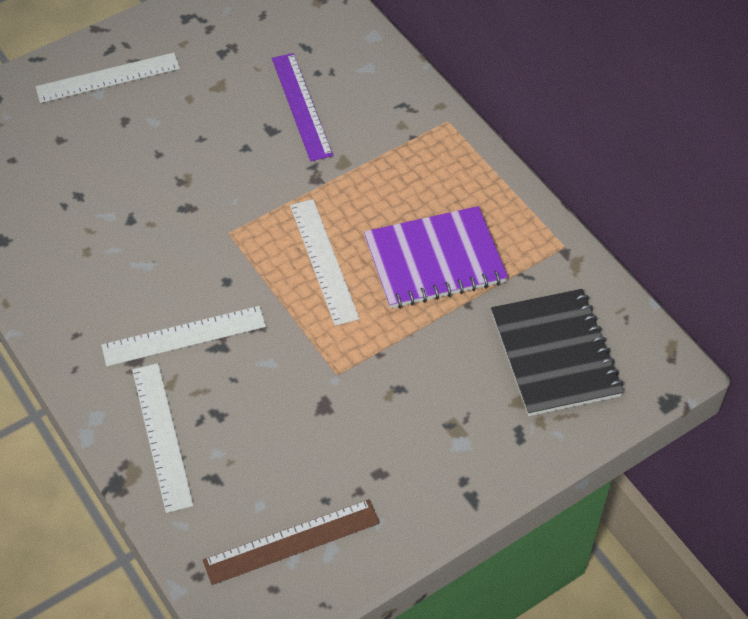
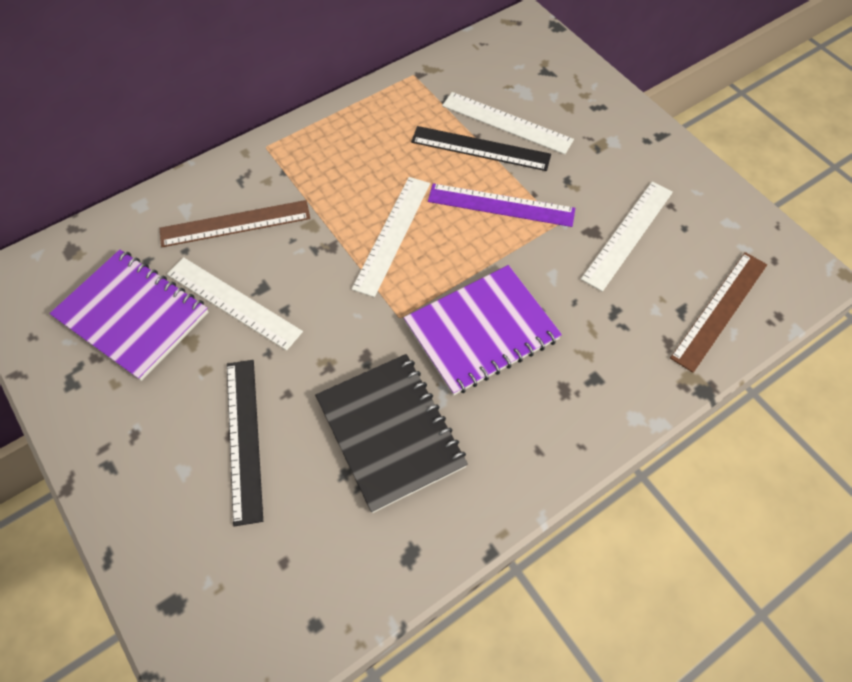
black ruler: 0 -> 2
brown ruler: 1 -> 2
purple notebook: 1 -> 2

